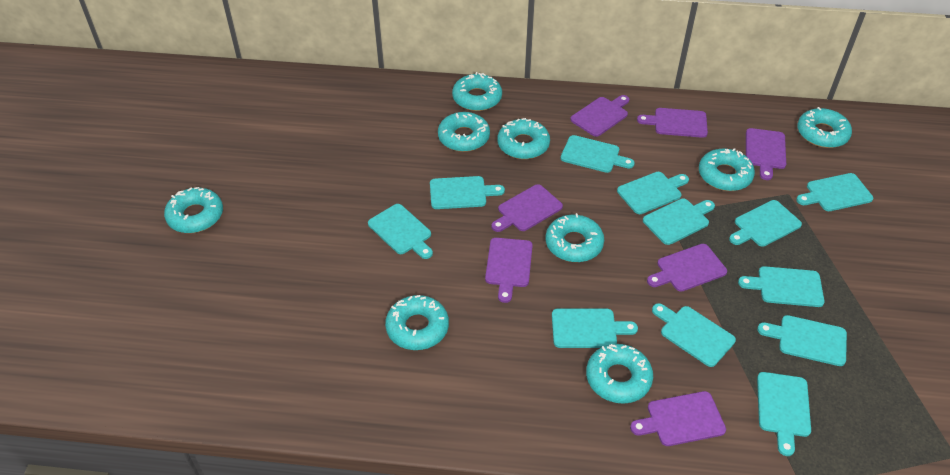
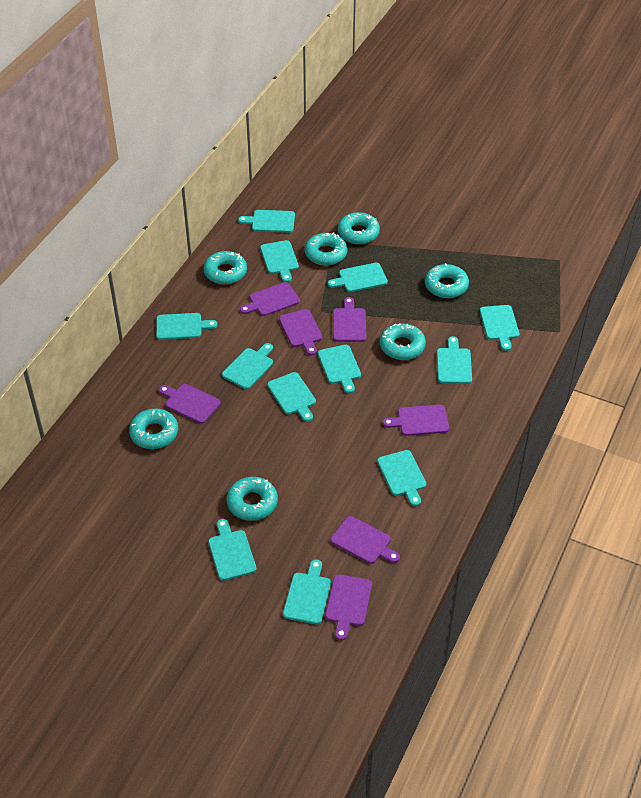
turquoise donut: 9 -> 7

